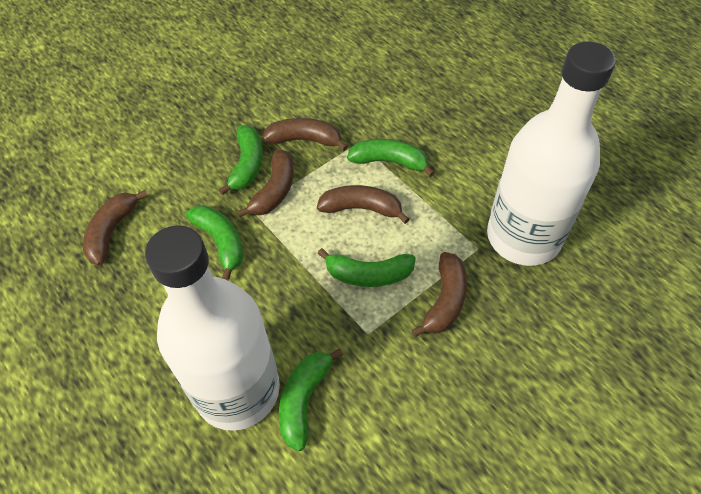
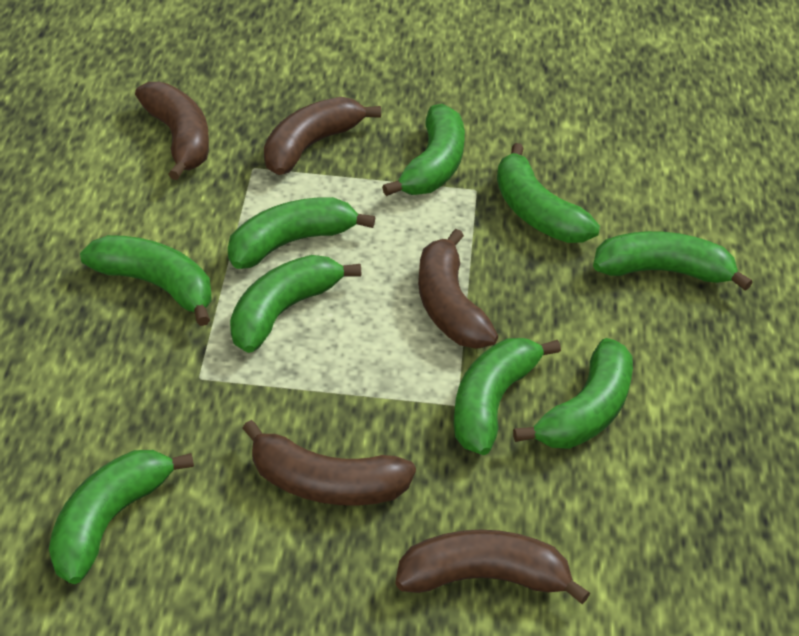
green banana: 5 -> 9
white bottle: 2 -> 0

